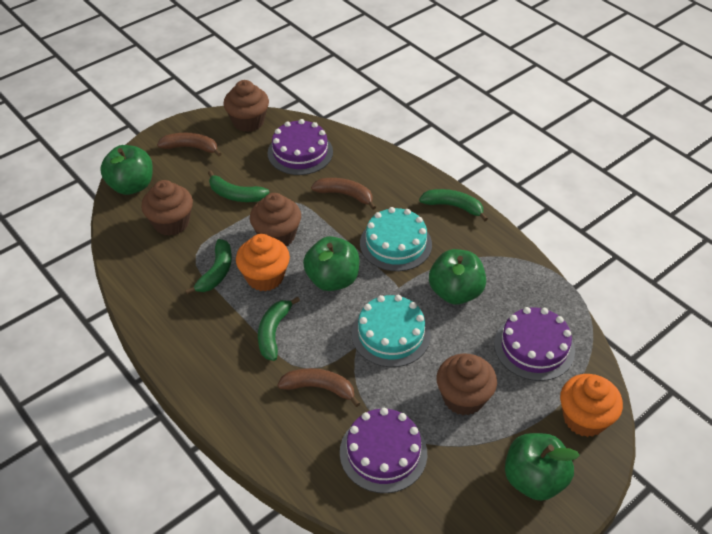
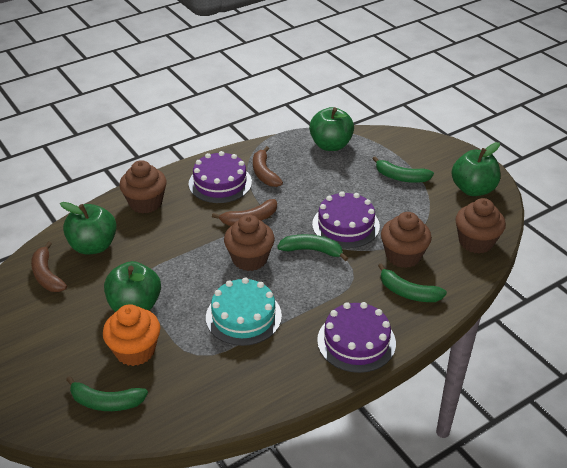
orange cupcake: 2 -> 1
turquoise cake: 2 -> 1

